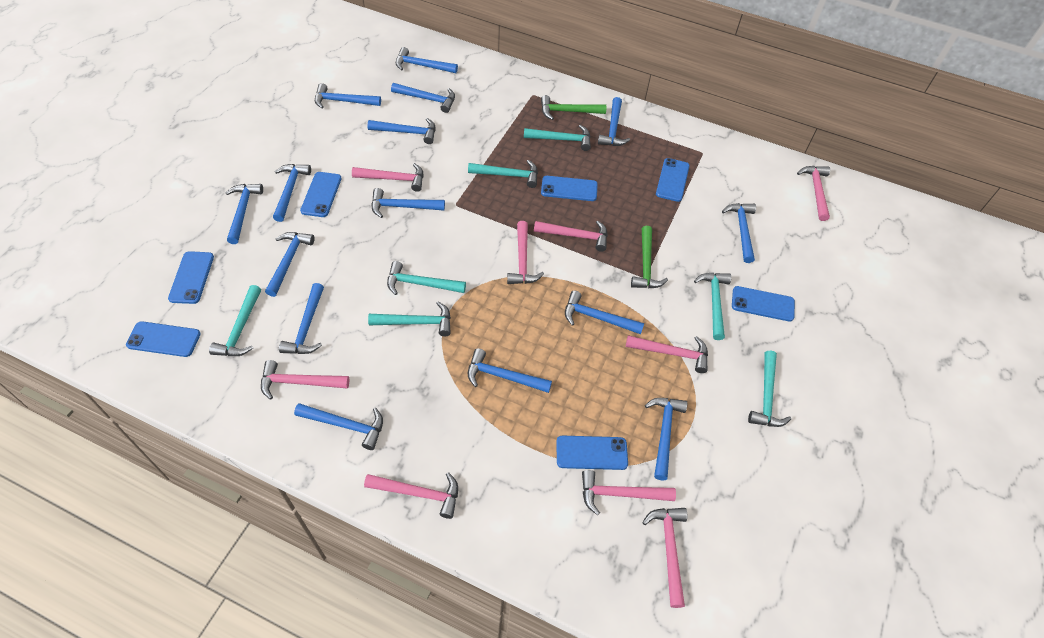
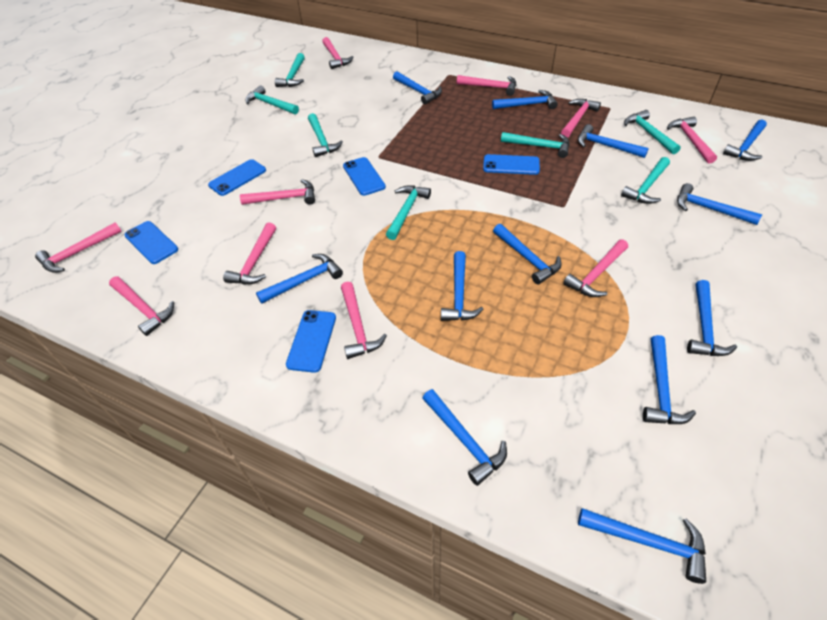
blue hammer: 15 -> 12
blue phone: 7 -> 5
green hammer: 2 -> 0
pink hammer: 9 -> 10

